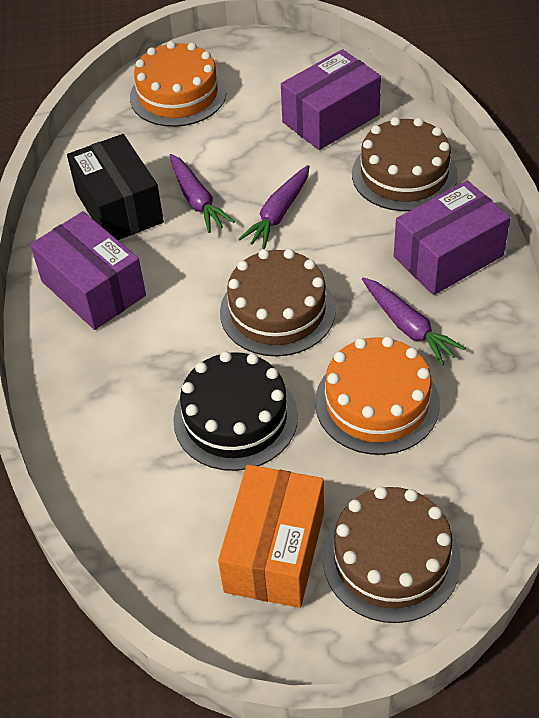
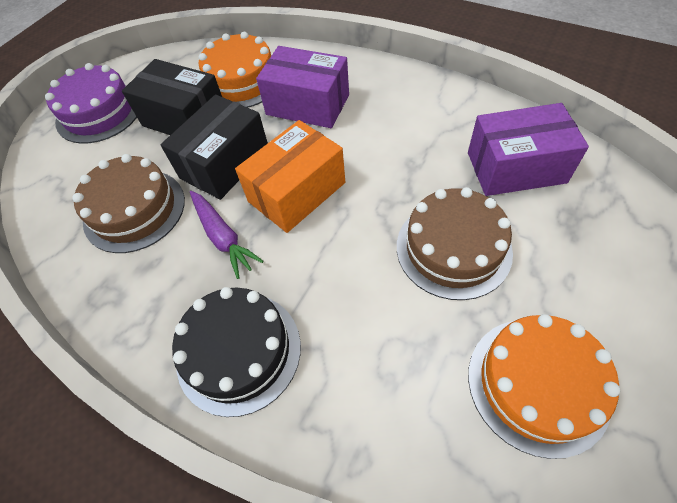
black box: 1 -> 2
brown cake: 3 -> 2
purple box: 3 -> 2
purple cake: 0 -> 1
purple carrot: 3 -> 1

